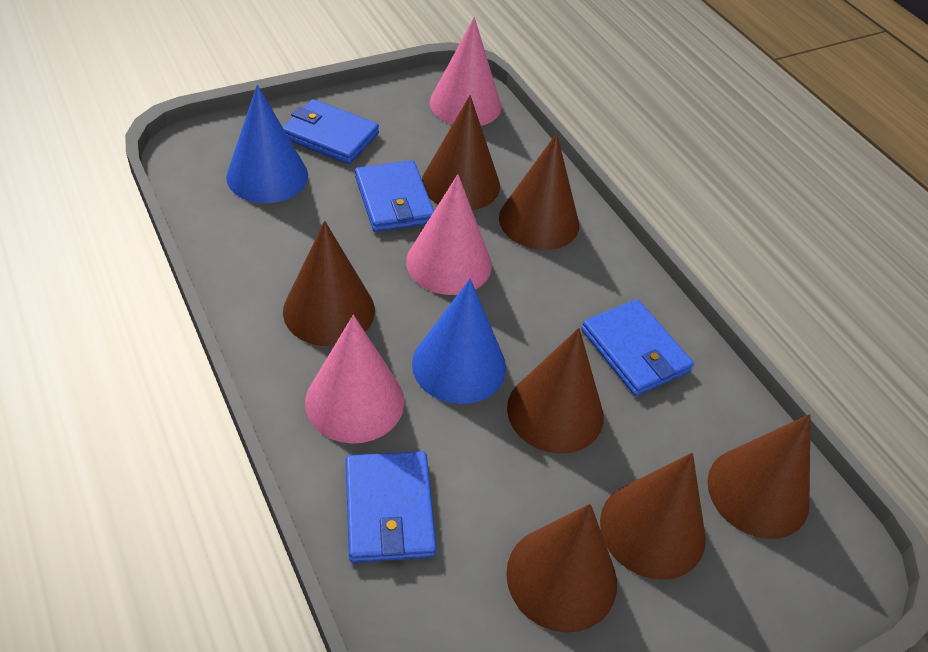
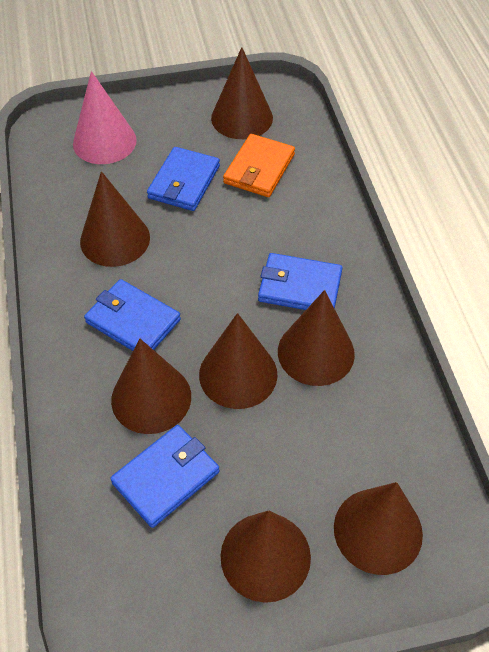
blue cone: 2 -> 0
orange wallet: 0 -> 1
pink cone: 3 -> 1

